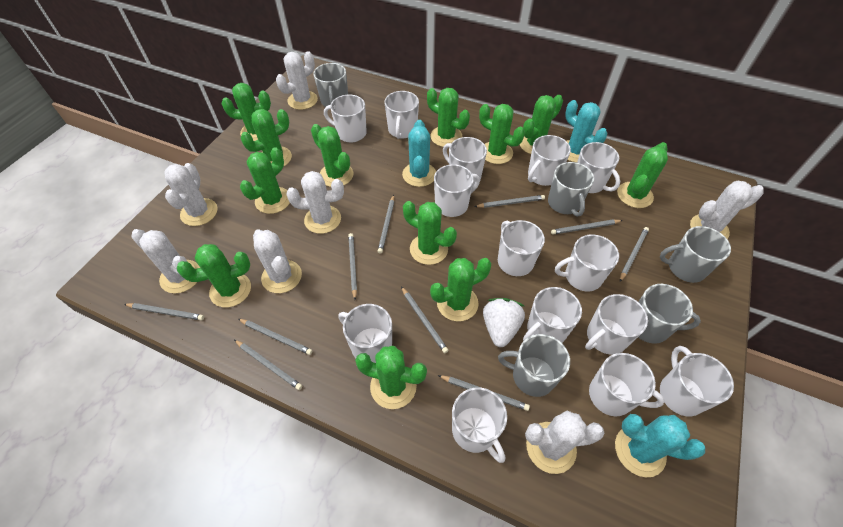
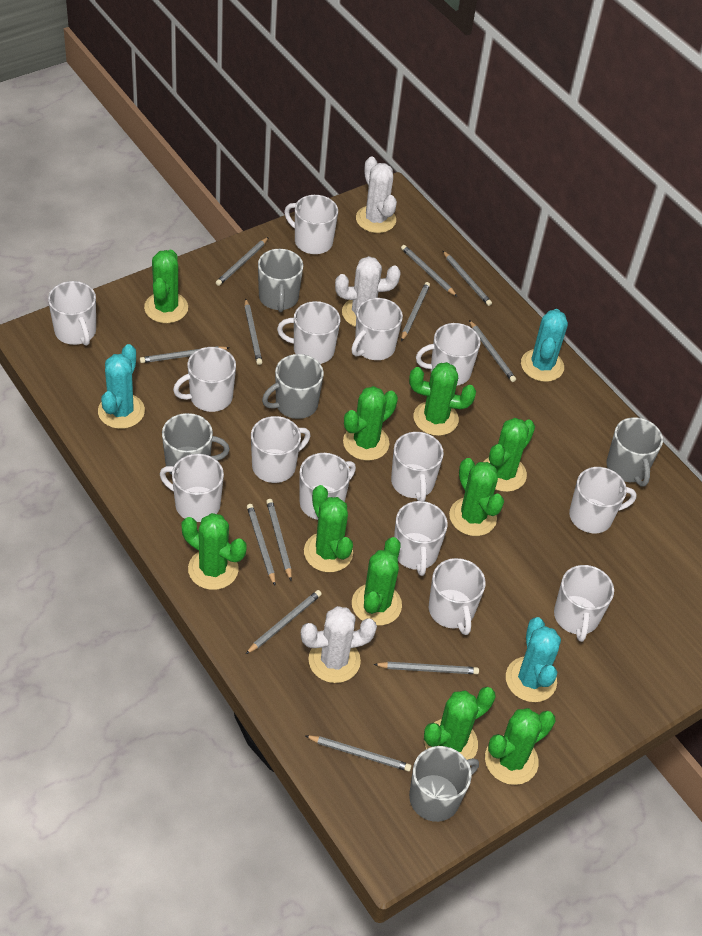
green cactus: 12 -> 10
grey pencil: 10 -> 12
white cactus: 7 -> 3
white strawberry: 1 -> 0

